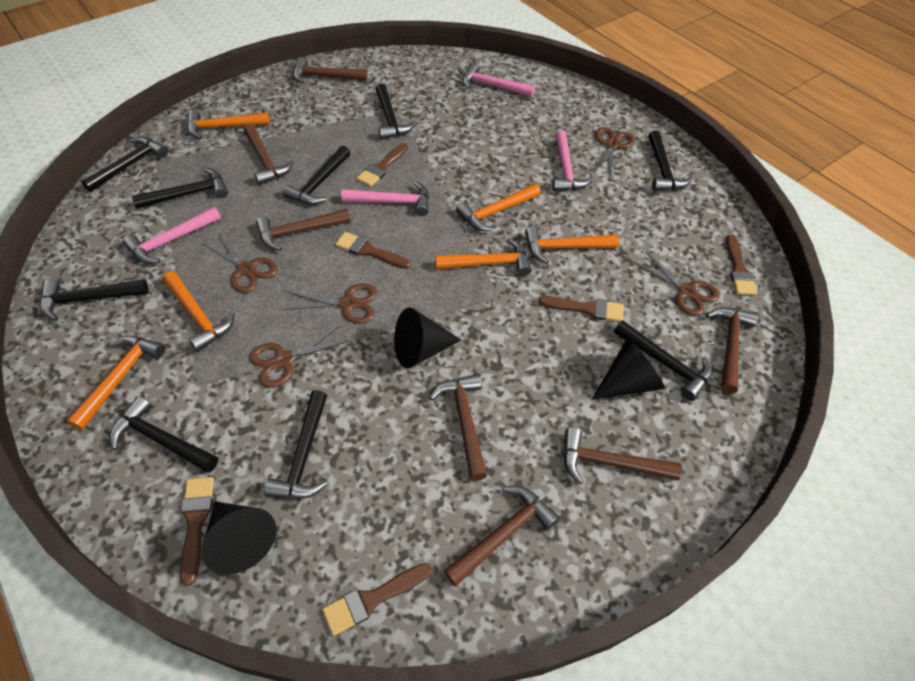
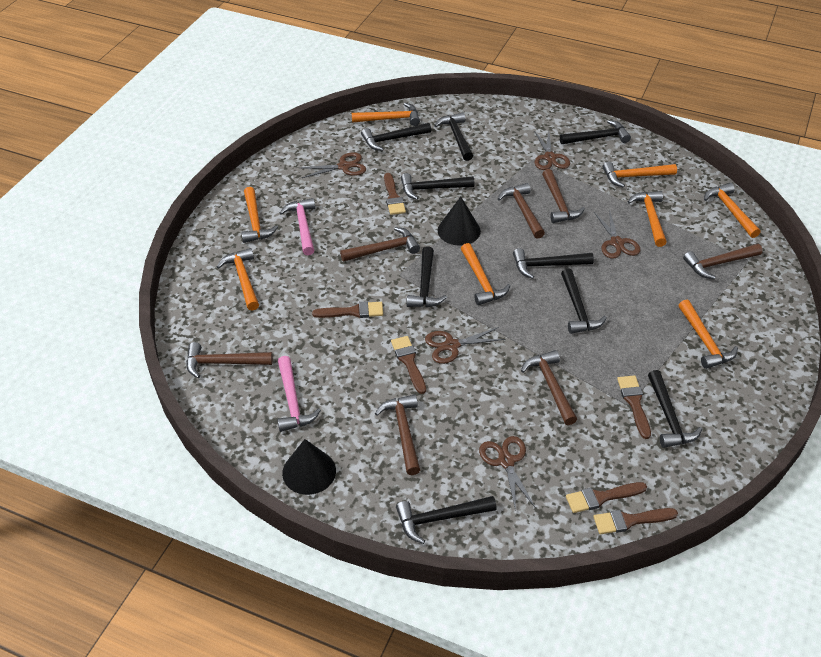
black cone: 3 -> 2
orange hammer: 6 -> 8
pink hammer: 4 -> 2

